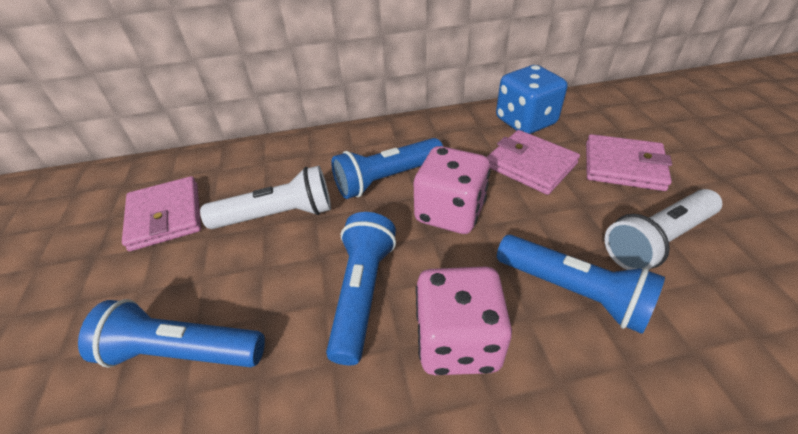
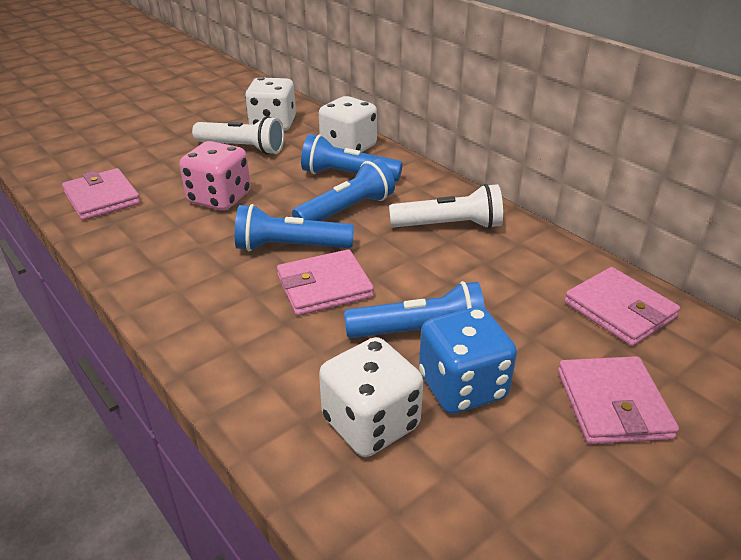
pink dice: 2 -> 1
pink wallet: 3 -> 4
white dice: 0 -> 3

